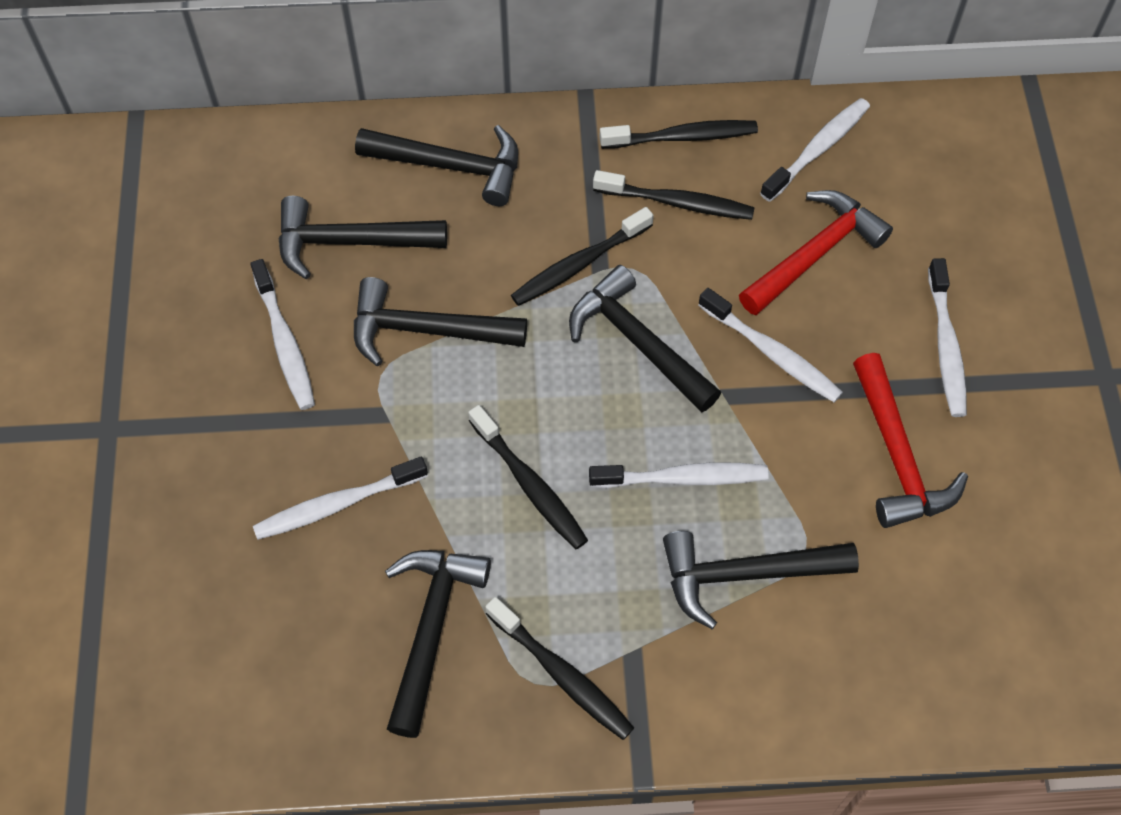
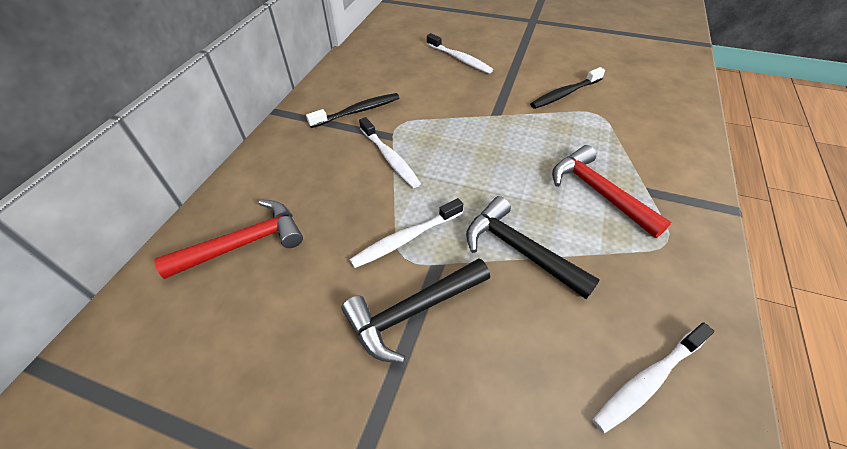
black hammer: 6 -> 2
black toothbrush: 5 -> 2
white toothbrush: 6 -> 4

